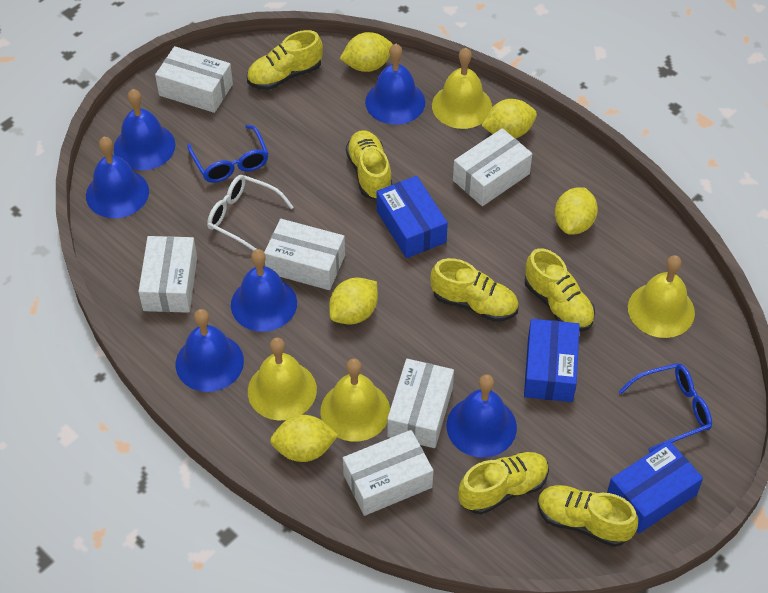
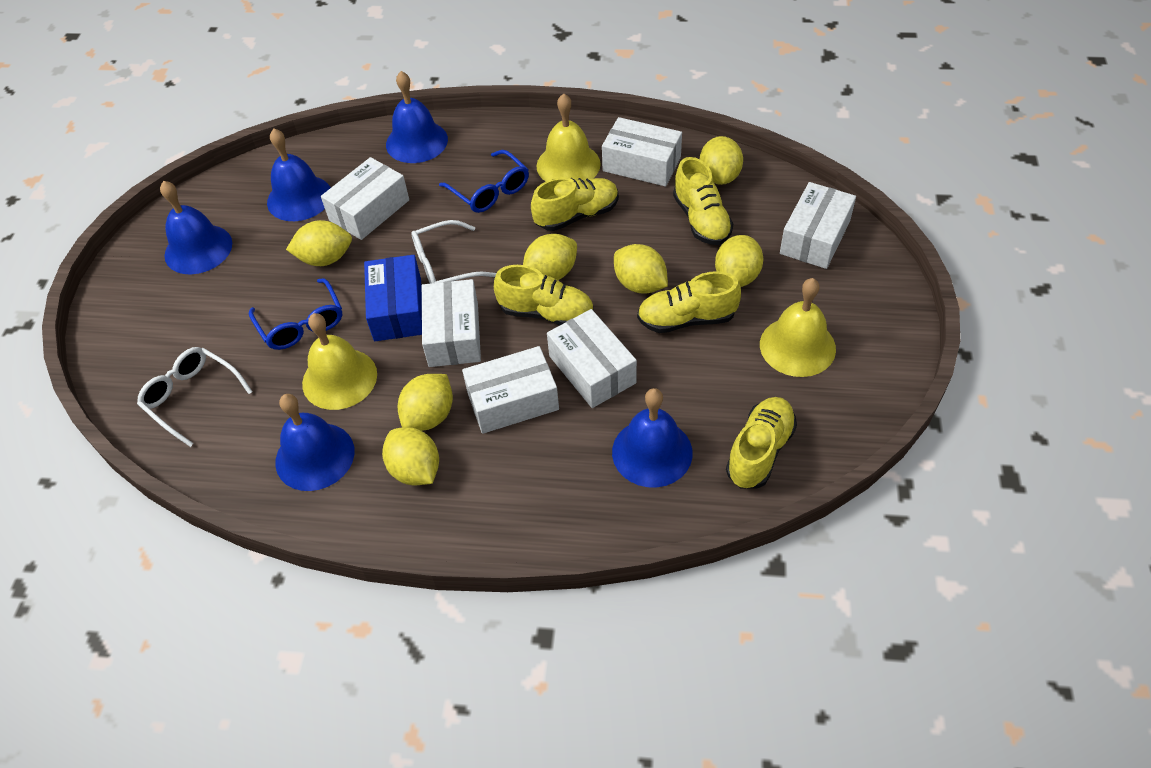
blue bell: 6 -> 5
blue box: 3 -> 1
white glasses: 1 -> 2
yellow bell: 4 -> 3
yellow lemon: 5 -> 7
yellow shoe: 6 -> 5

